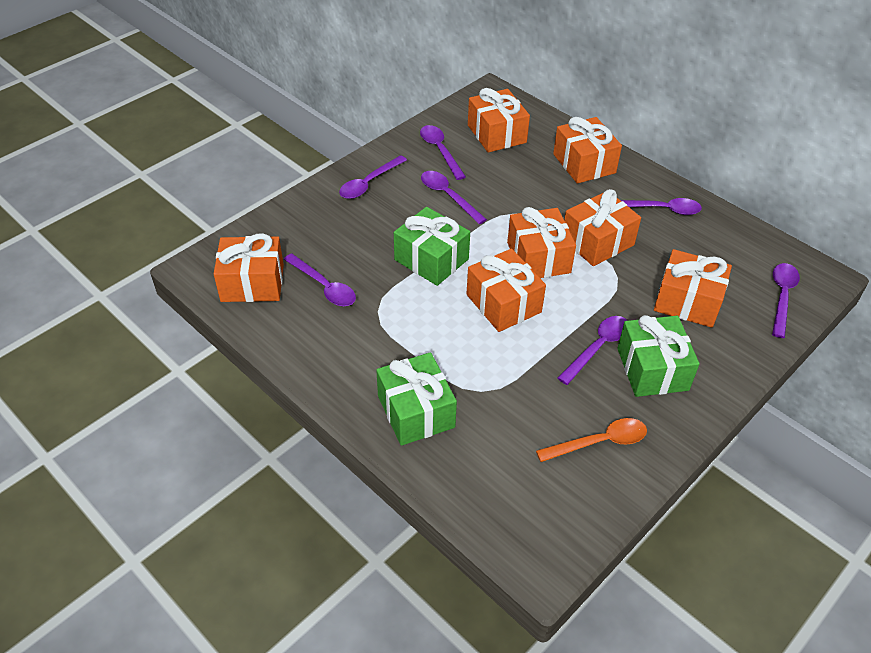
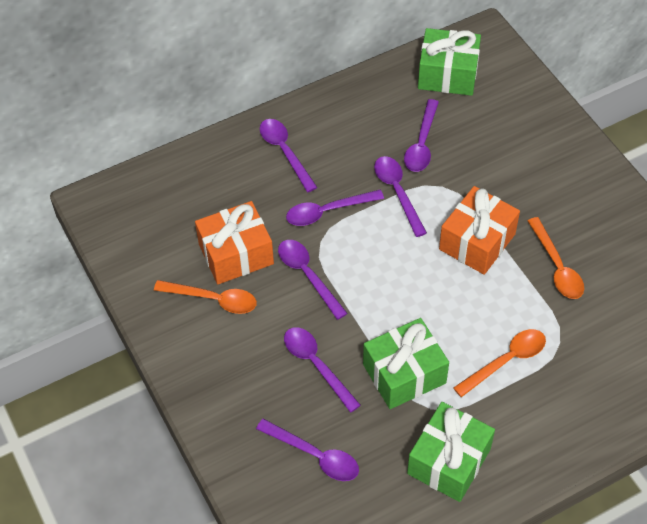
orange gift: 7 -> 2
orange spoon: 1 -> 3

